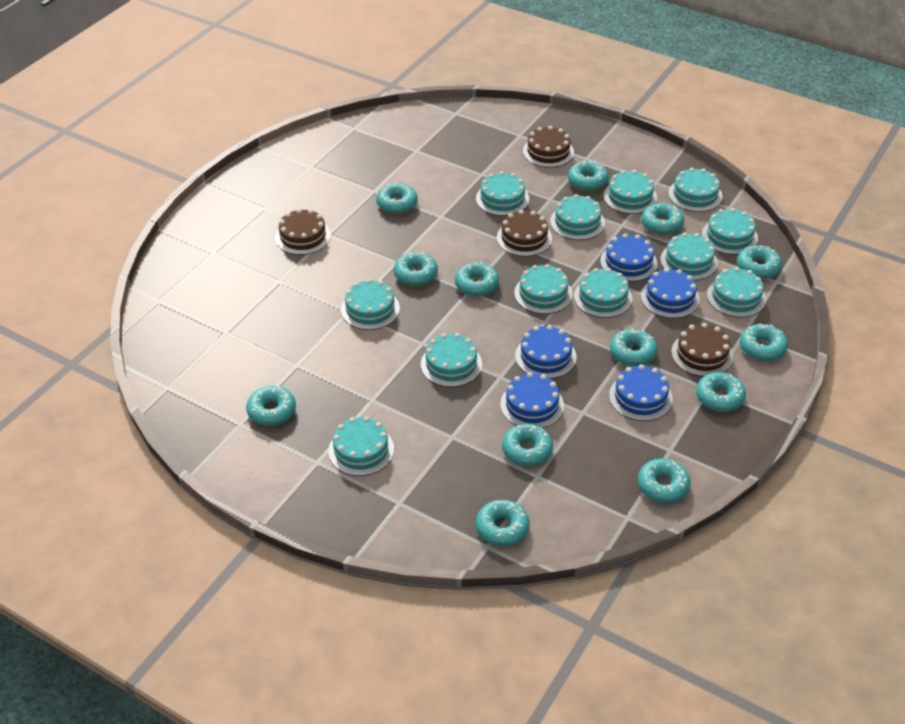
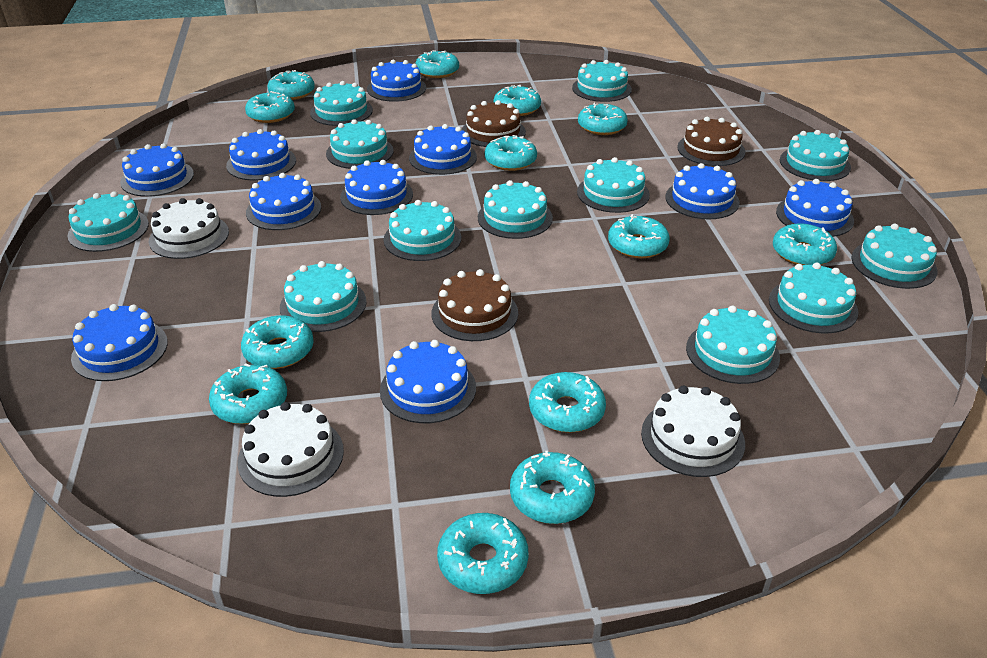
blue cake: 5 -> 10
brown cake: 4 -> 3
white cake: 0 -> 3

